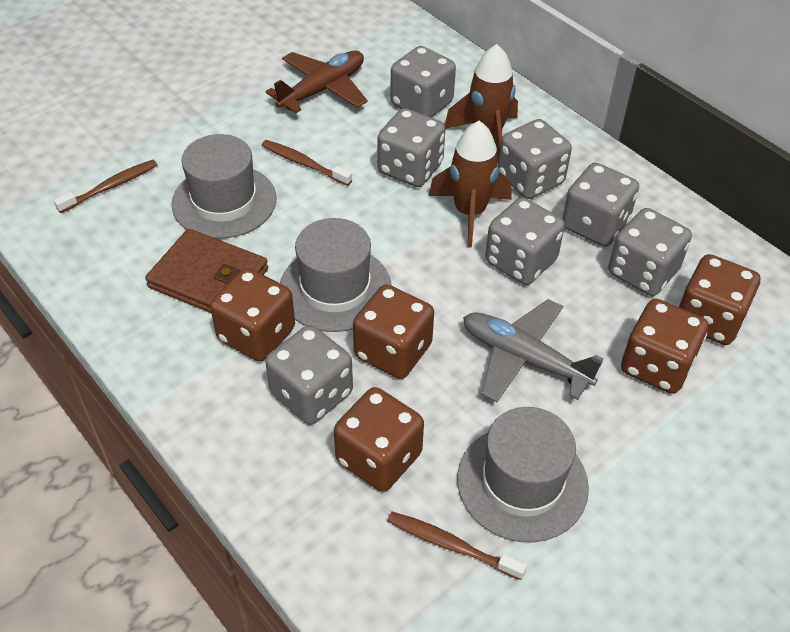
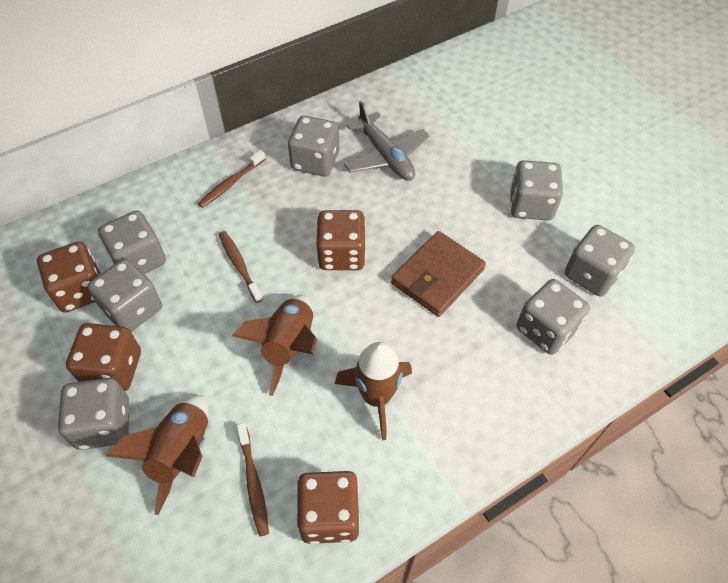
brown dice: 5 -> 4
brown plane: 1 -> 0
brown rocket: 2 -> 3
grey hat: 3 -> 0

